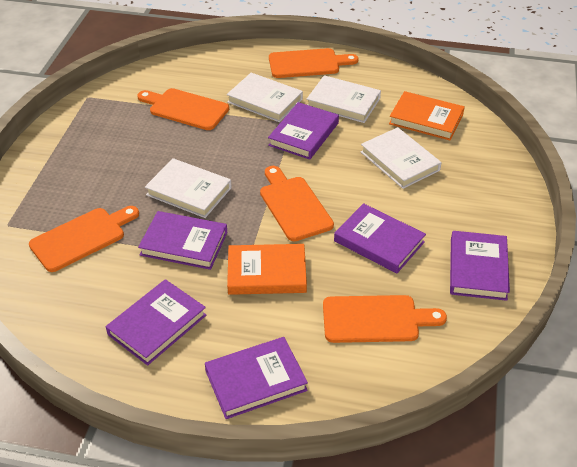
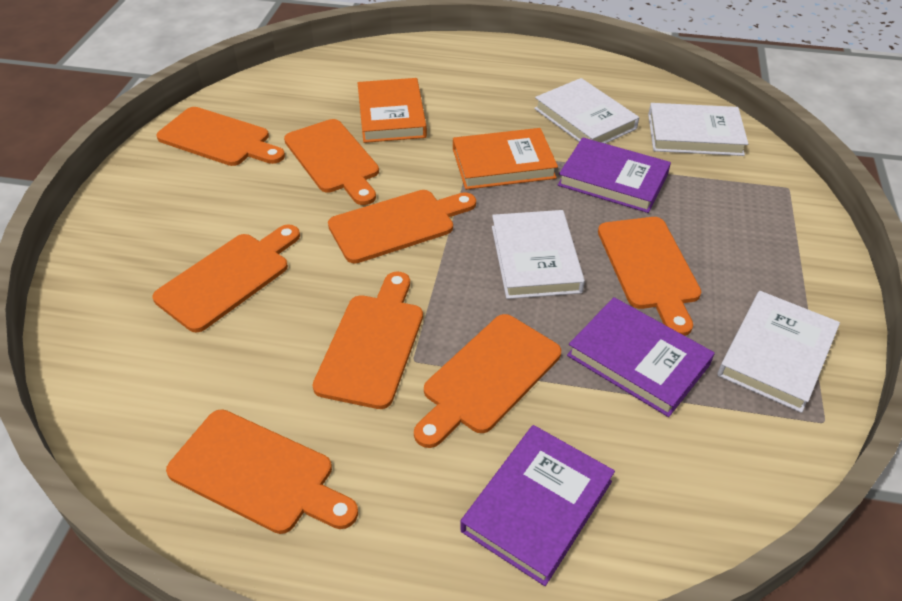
orange cutting board: 5 -> 8
purple book: 6 -> 3

